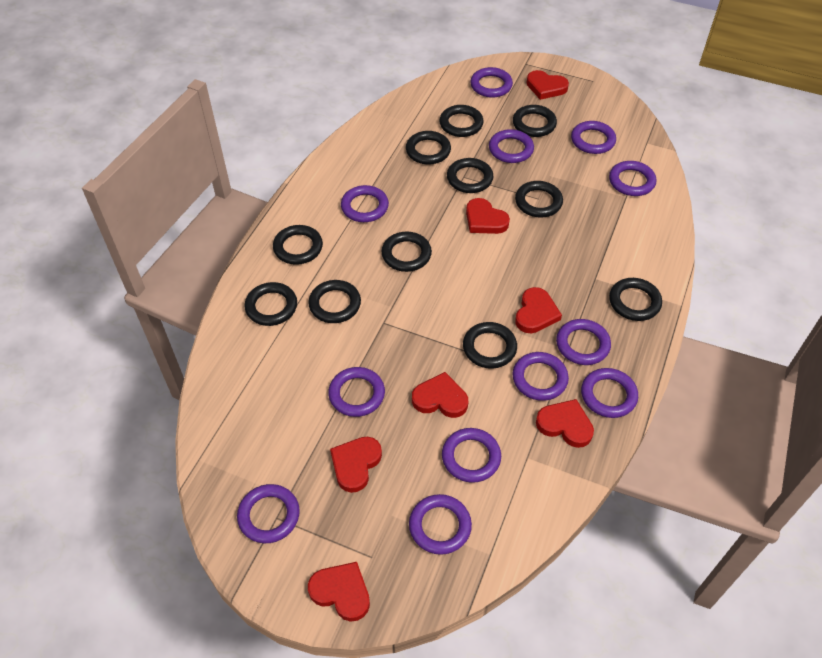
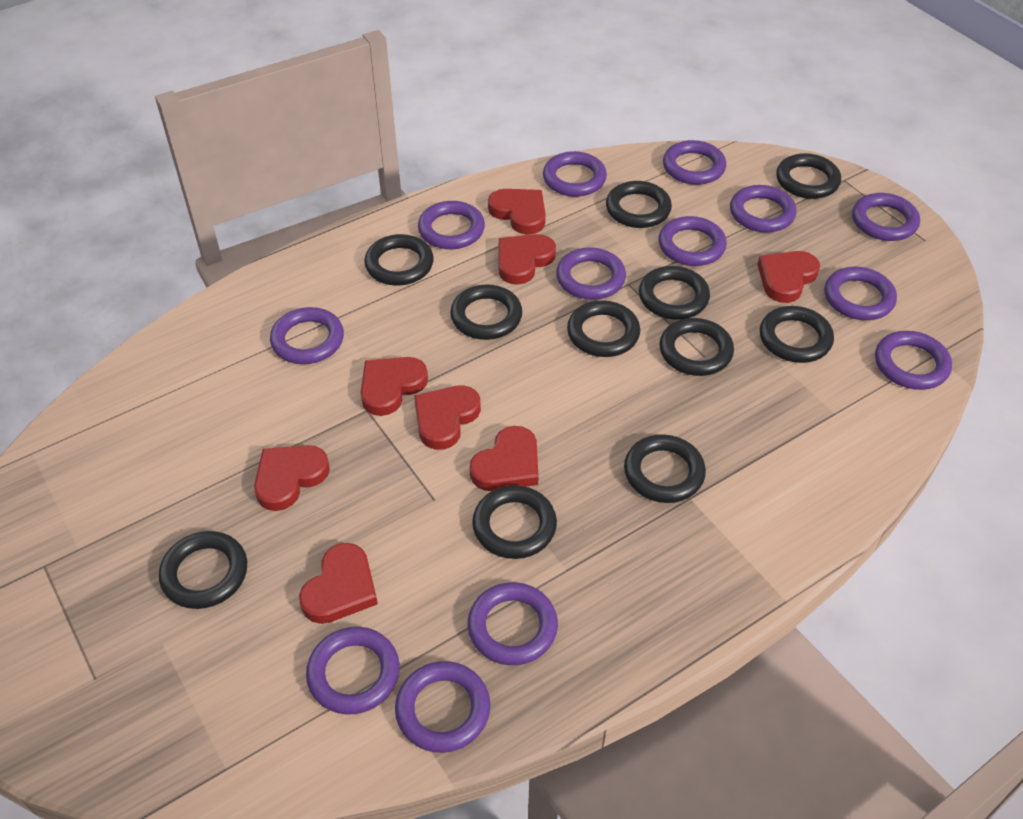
purple ring: 12 -> 13
red heart: 7 -> 8

